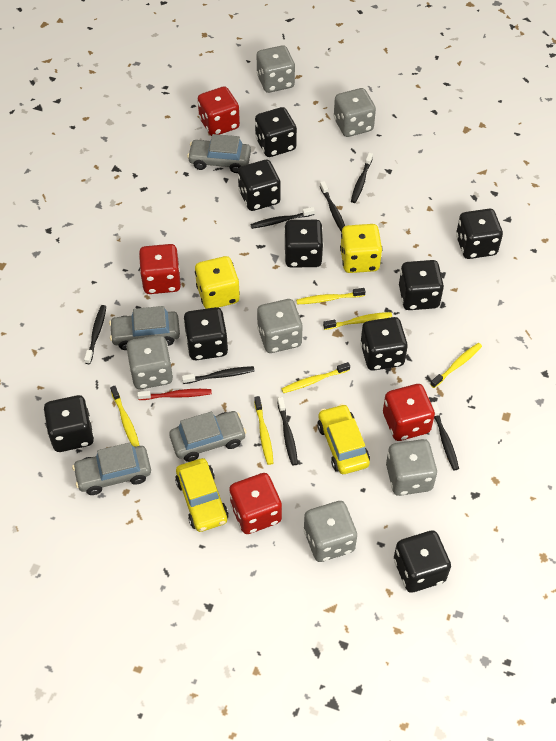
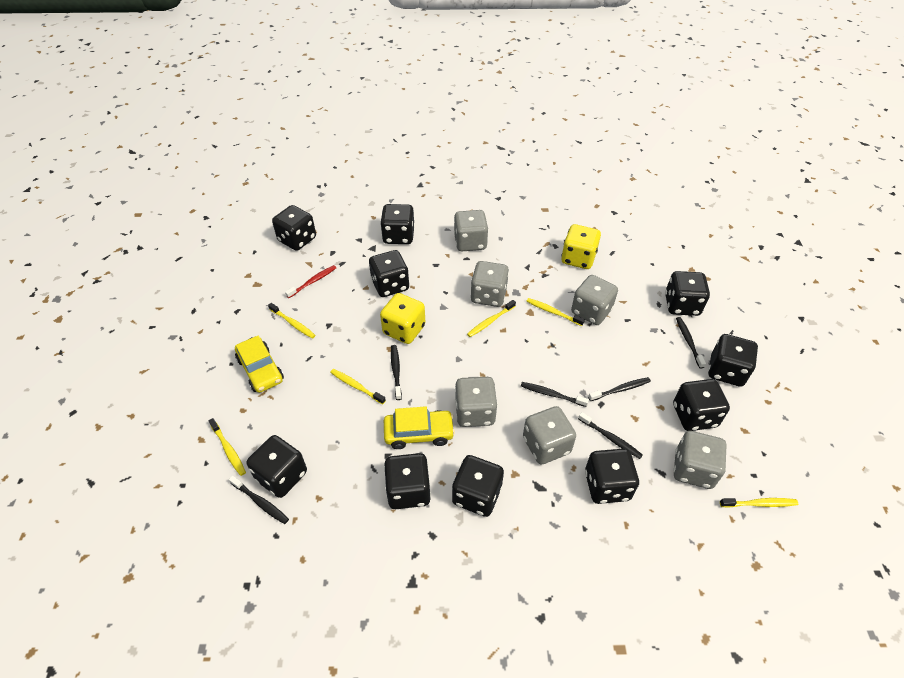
black dice: 9 -> 10
black toothbrush: 7 -> 6
grey car: 4 -> 0
red dice: 4 -> 0

